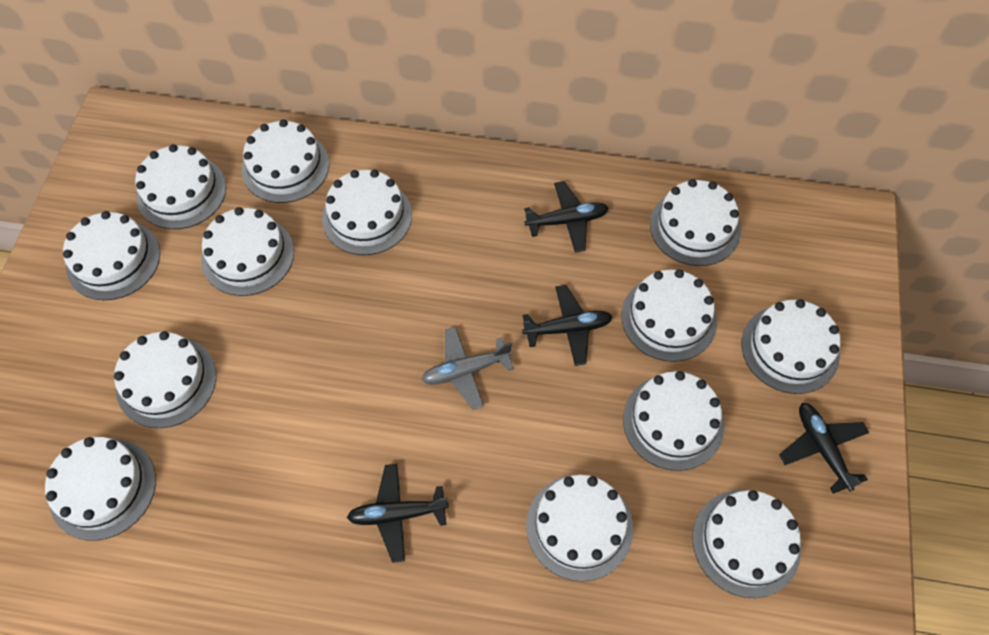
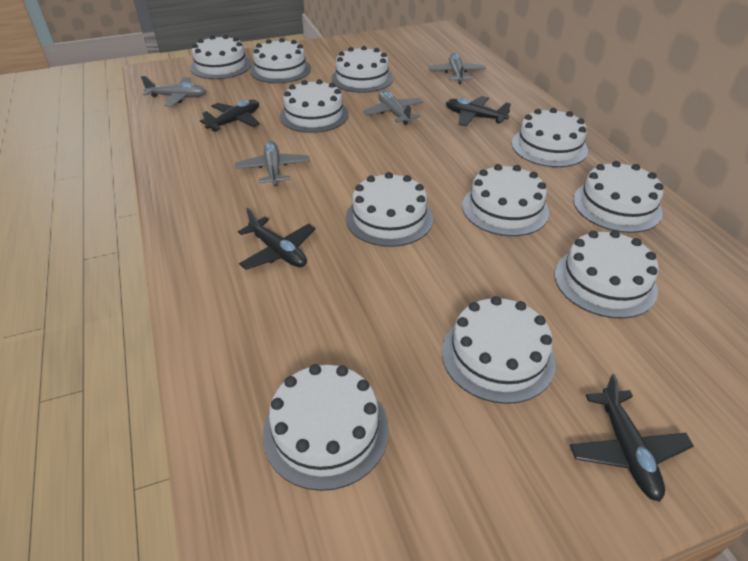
grey plane: 1 -> 4
white cake: 13 -> 11

